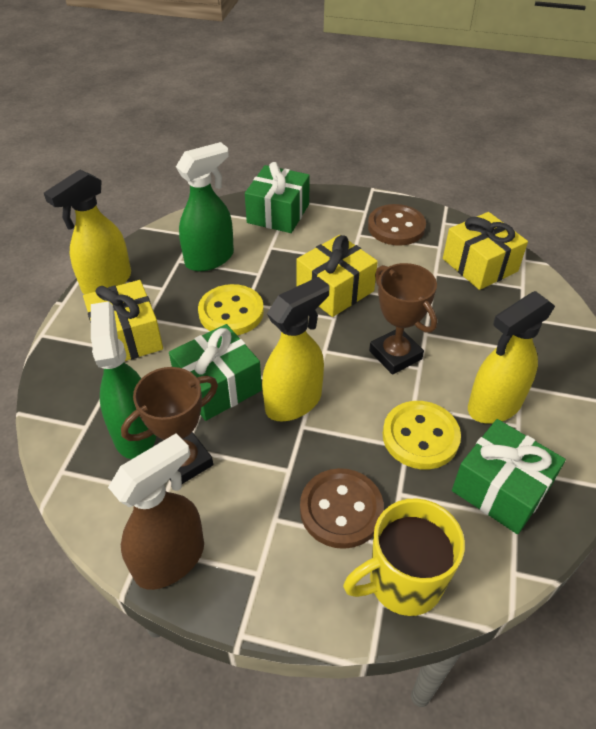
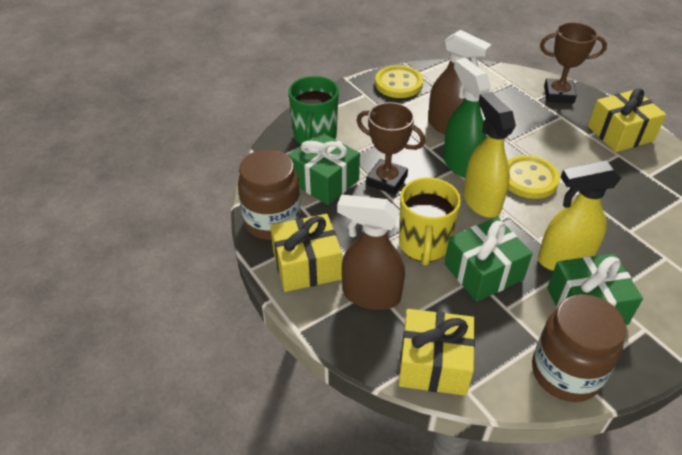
brown button: 2 -> 0
brown jar: 0 -> 2
brown spray bottle: 1 -> 2
green mug: 0 -> 1
green spray bottle: 2 -> 1
yellow spray bottle: 3 -> 2

